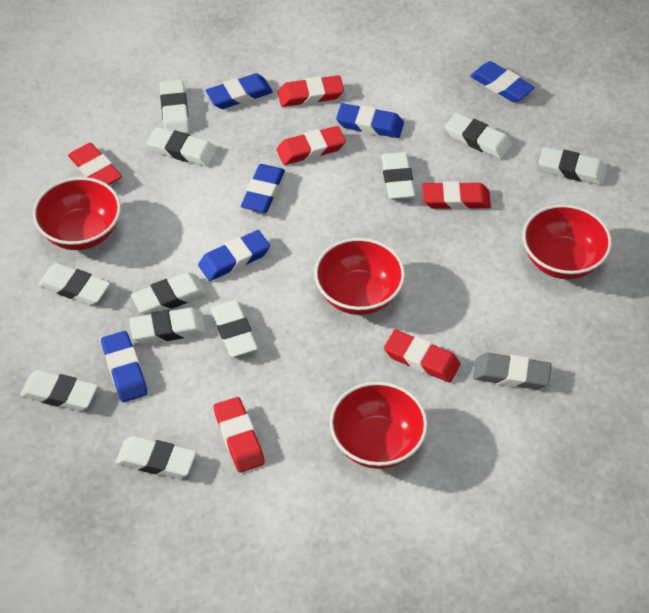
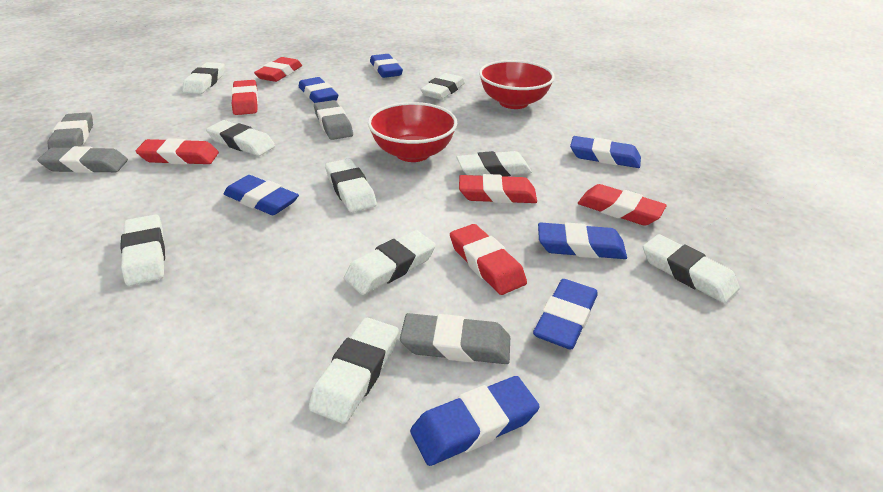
blue eraser: 6 -> 7
grey eraser: 1 -> 4
red bowl: 4 -> 2
white eraser: 11 -> 9

